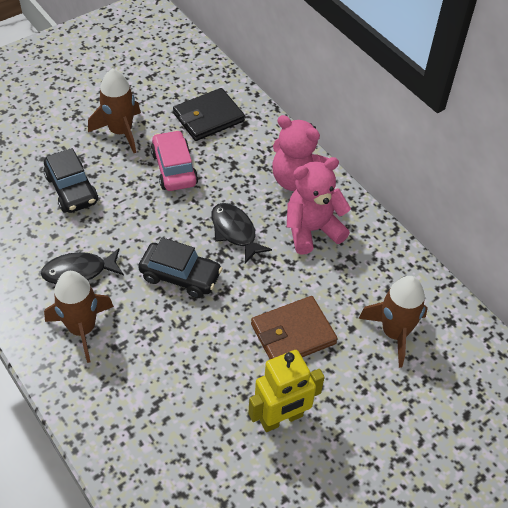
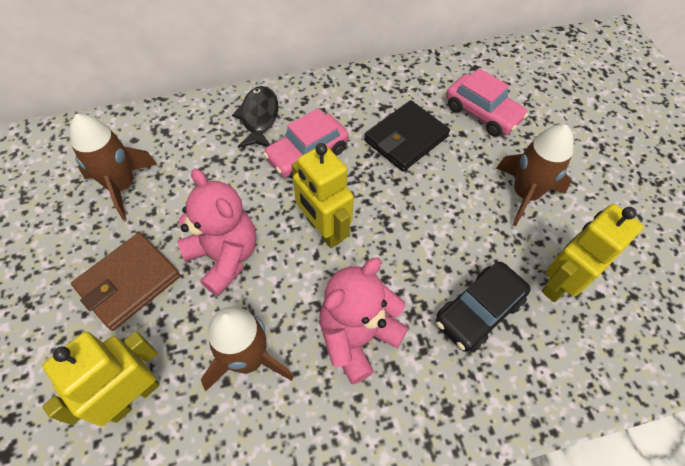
black car: 2 -> 1
black fish: 2 -> 1
pink car: 1 -> 2
yellow robot: 1 -> 3

